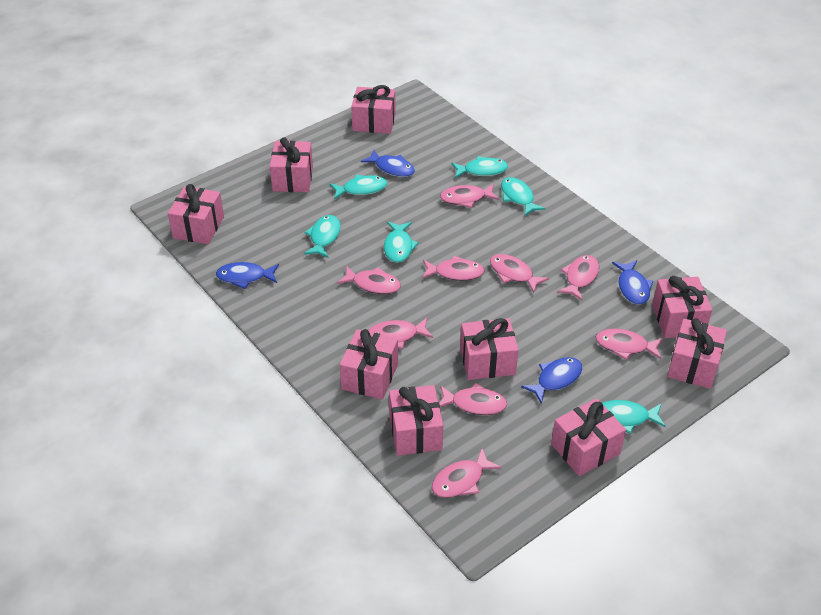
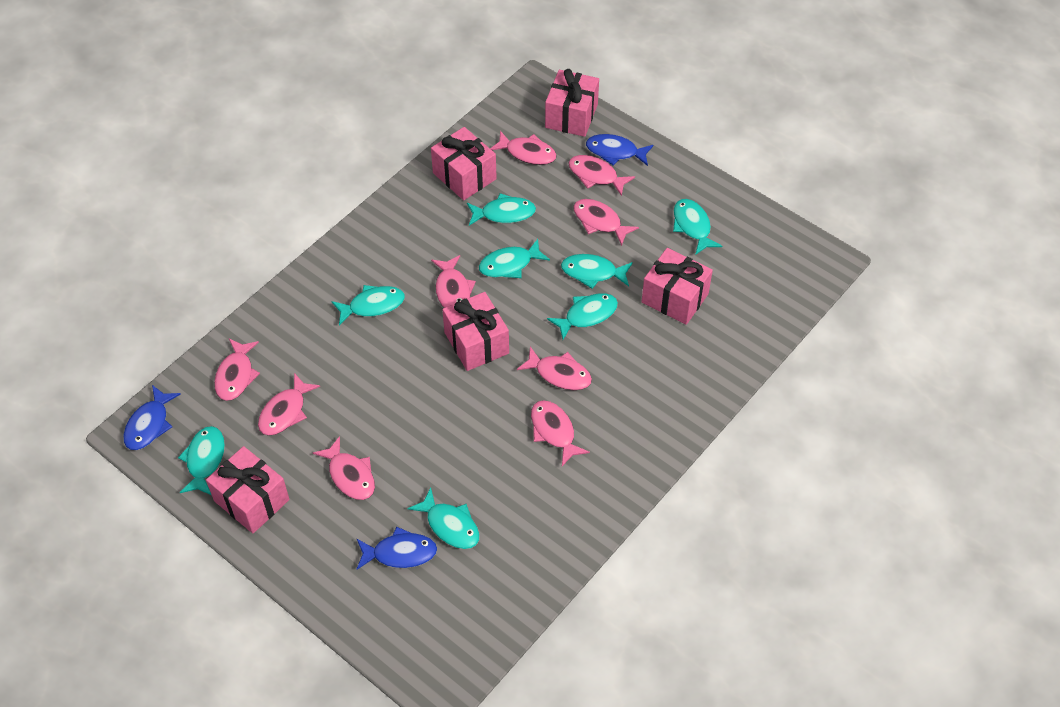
blue fish: 4 -> 3
pink gift: 9 -> 5
turquoise fish: 6 -> 8

